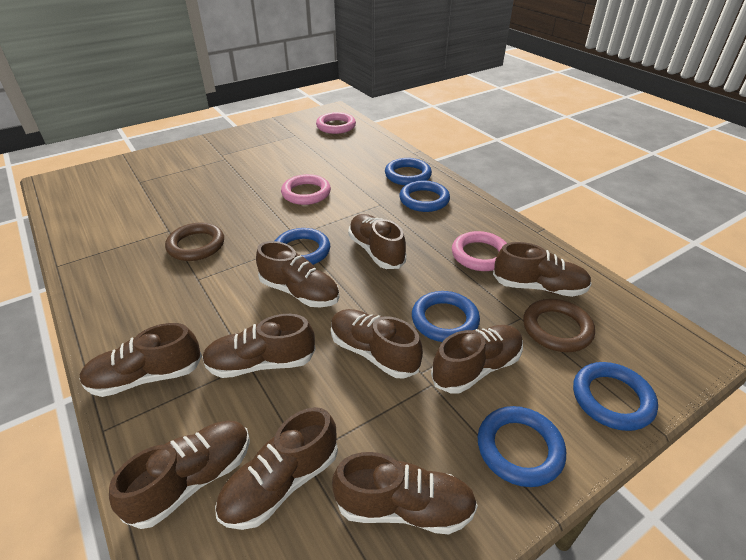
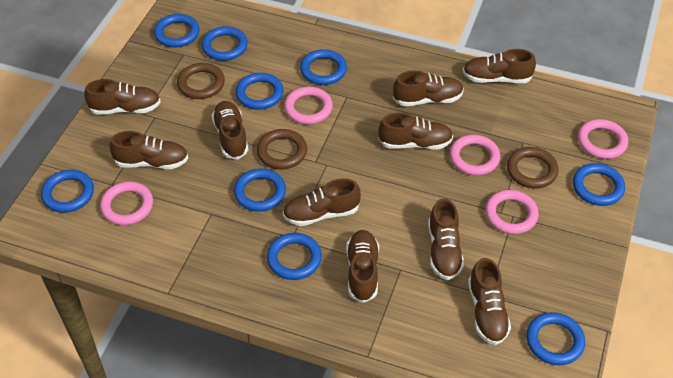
blue ring: 6 -> 9
brown ring: 2 -> 3
pink ring: 3 -> 5

